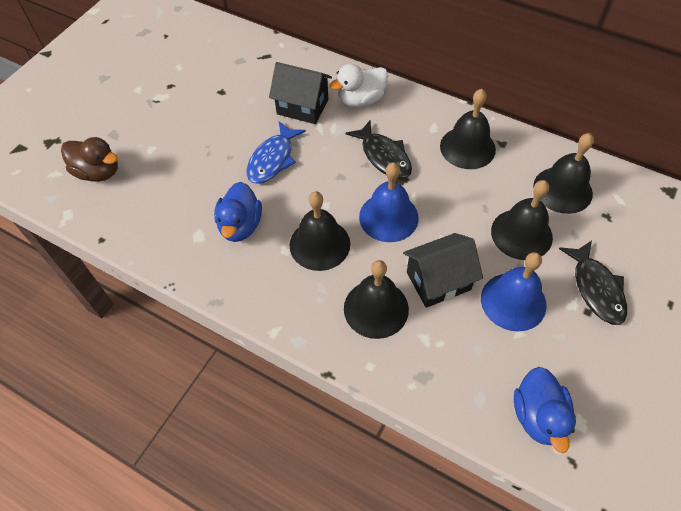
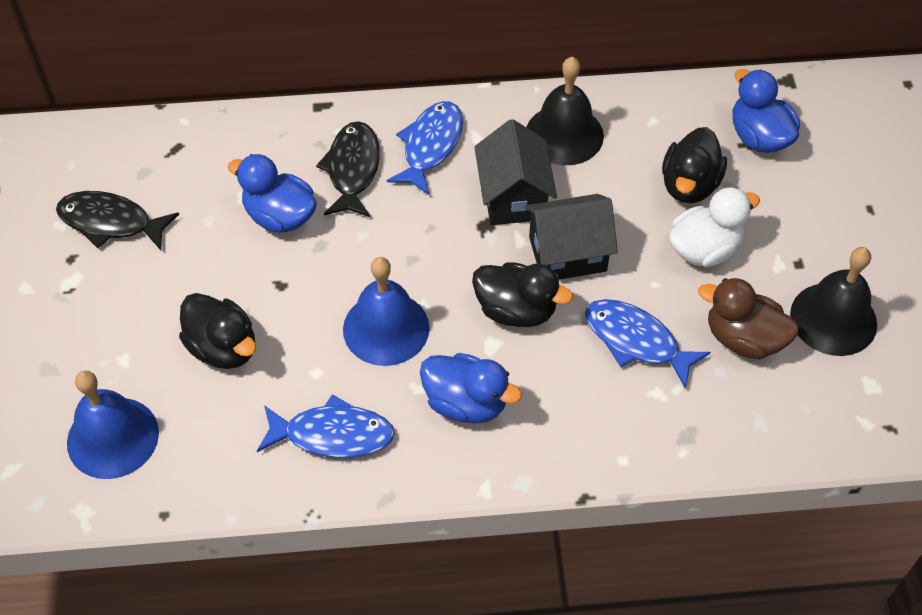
black bell: 5 -> 2
black duck: 0 -> 3
blue duck: 2 -> 3
blue fish: 1 -> 3

